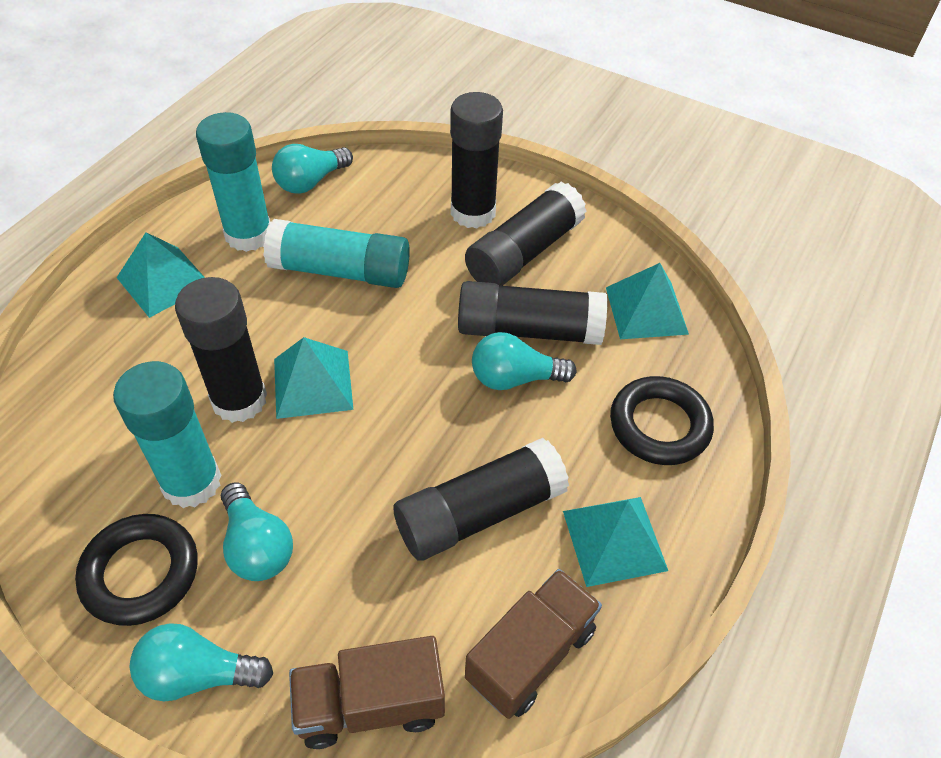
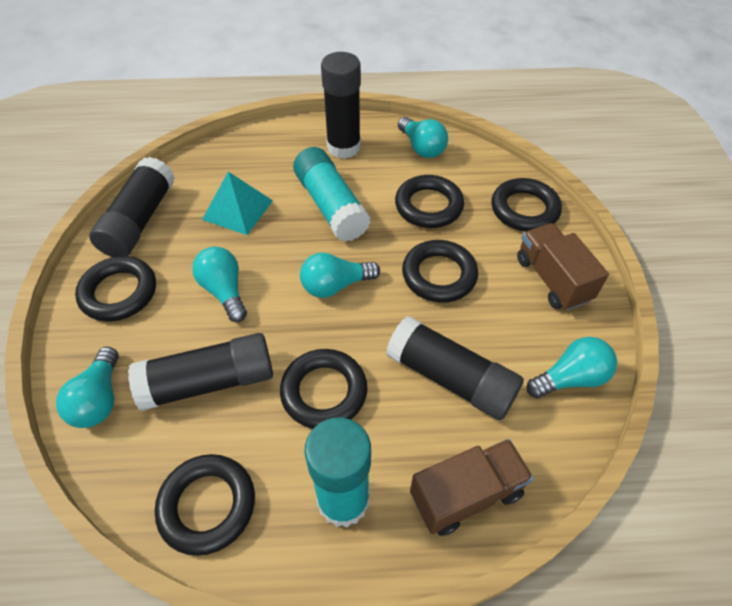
black glue stick: 5 -> 4
black ring: 2 -> 6
turquoise glue stick: 3 -> 2
turquoise light bulb: 4 -> 5
turquoise pyramid: 4 -> 1

